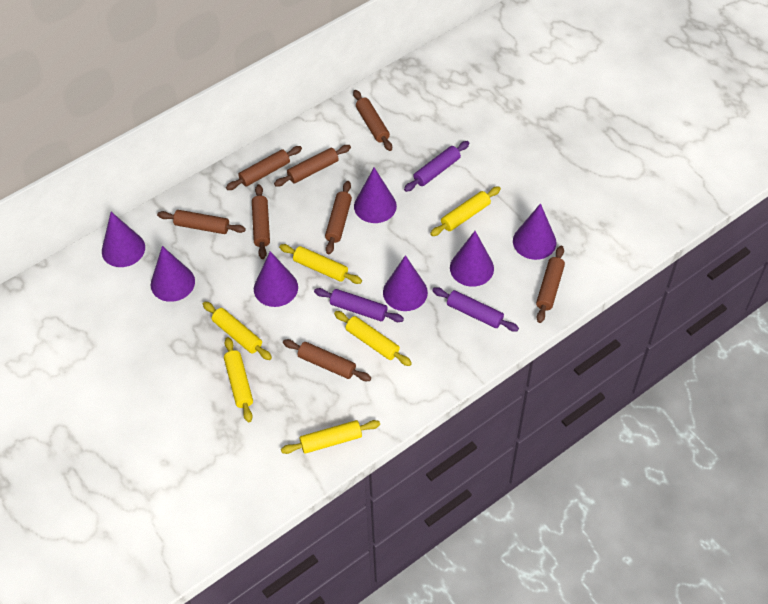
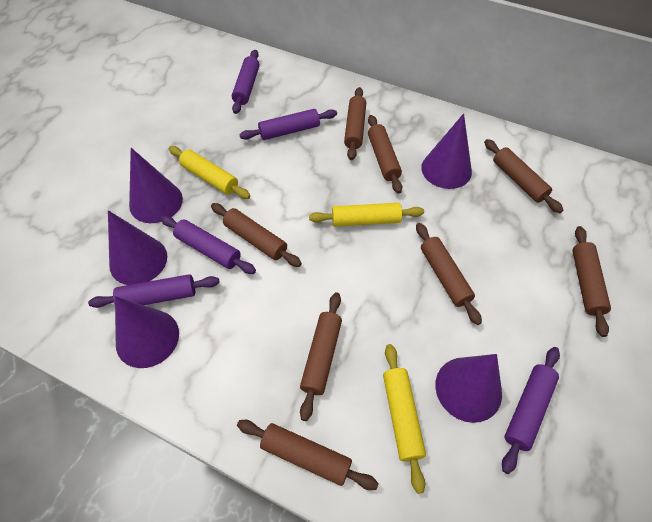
purple cone: 7 -> 5
purple rolling pin: 3 -> 5
yellow rolling pin: 6 -> 3

